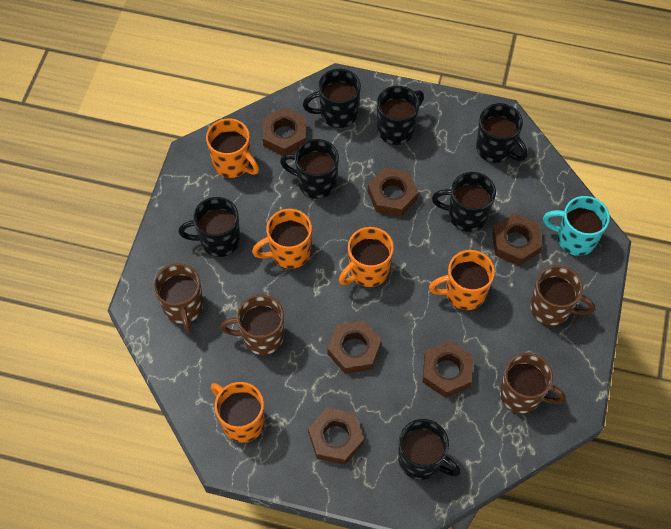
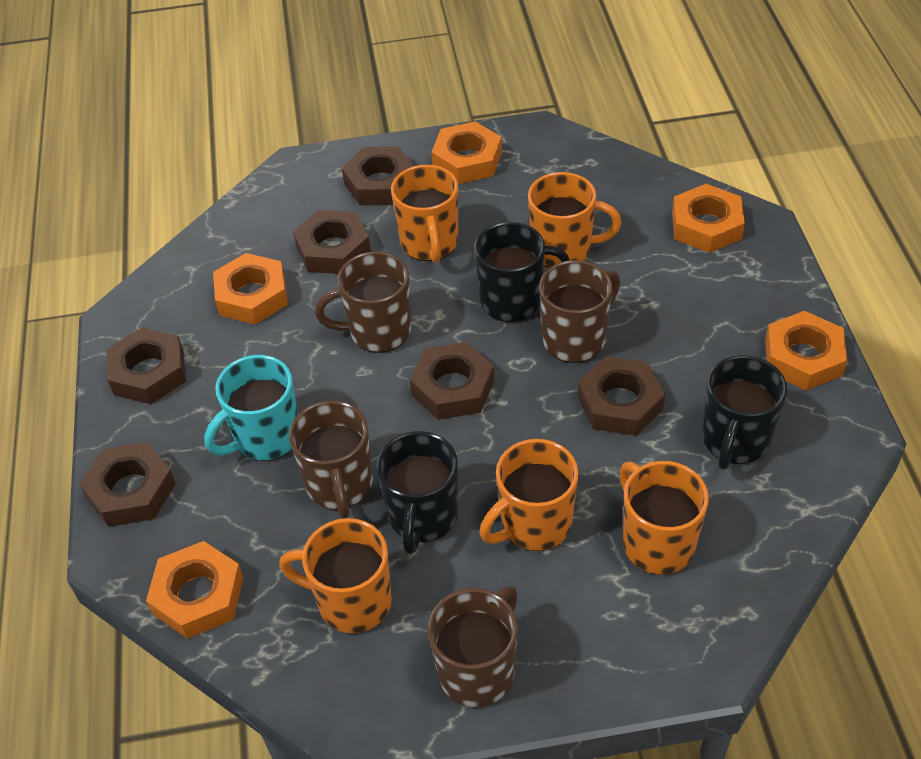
black mug: 7 -> 3
orange nut: 0 -> 5

